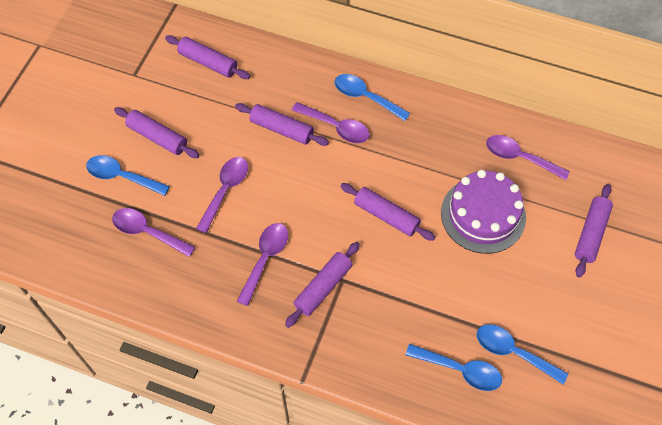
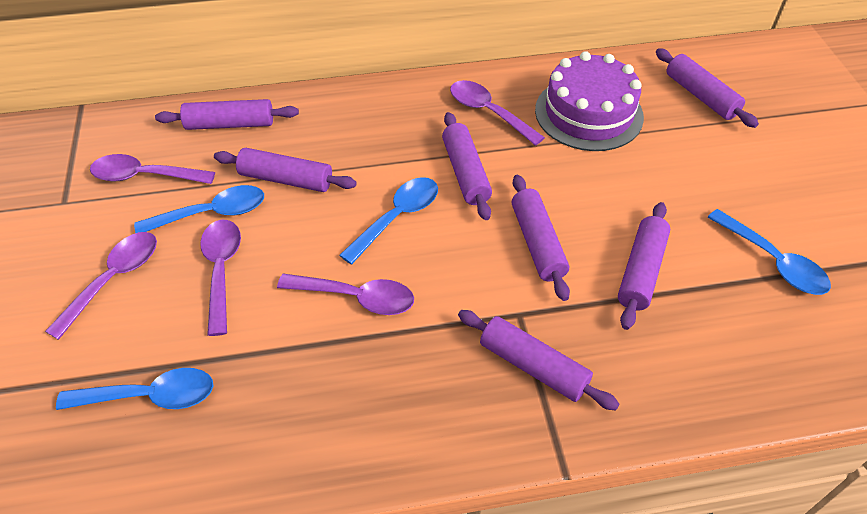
purple rolling pin: 6 -> 7

